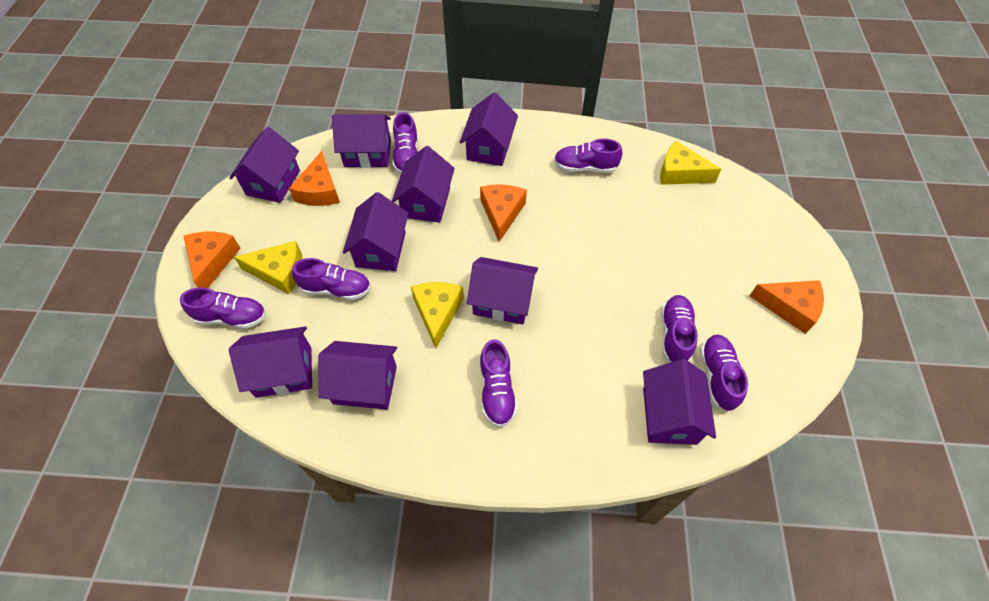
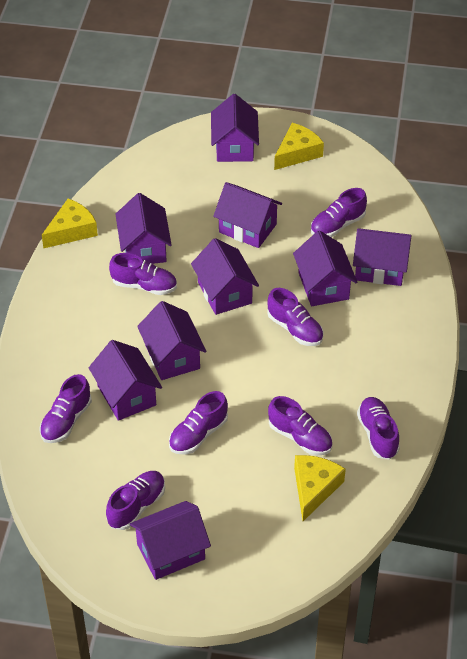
orange cheese: 4 -> 0
purple shoe: 7 -> 8

